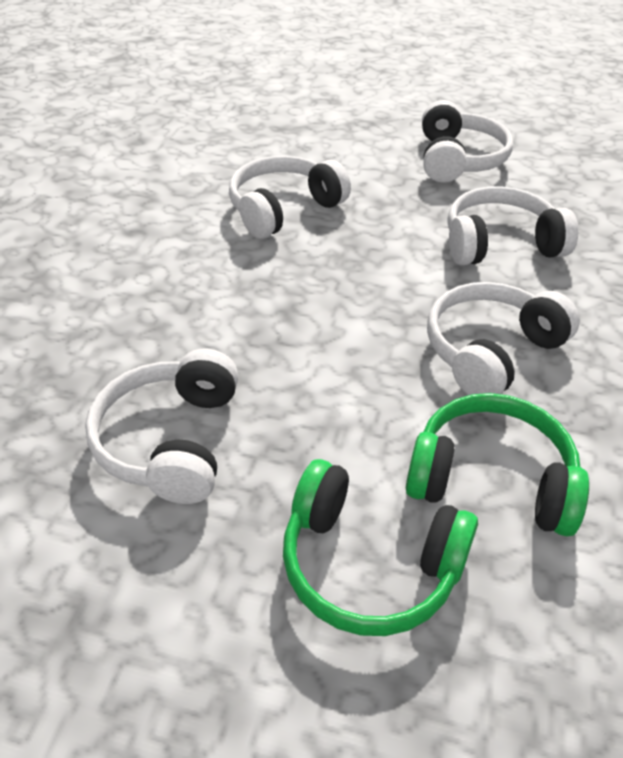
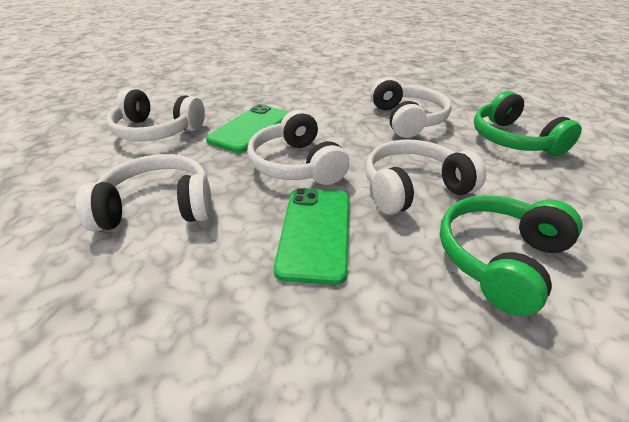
green phone: 0 -> 2

